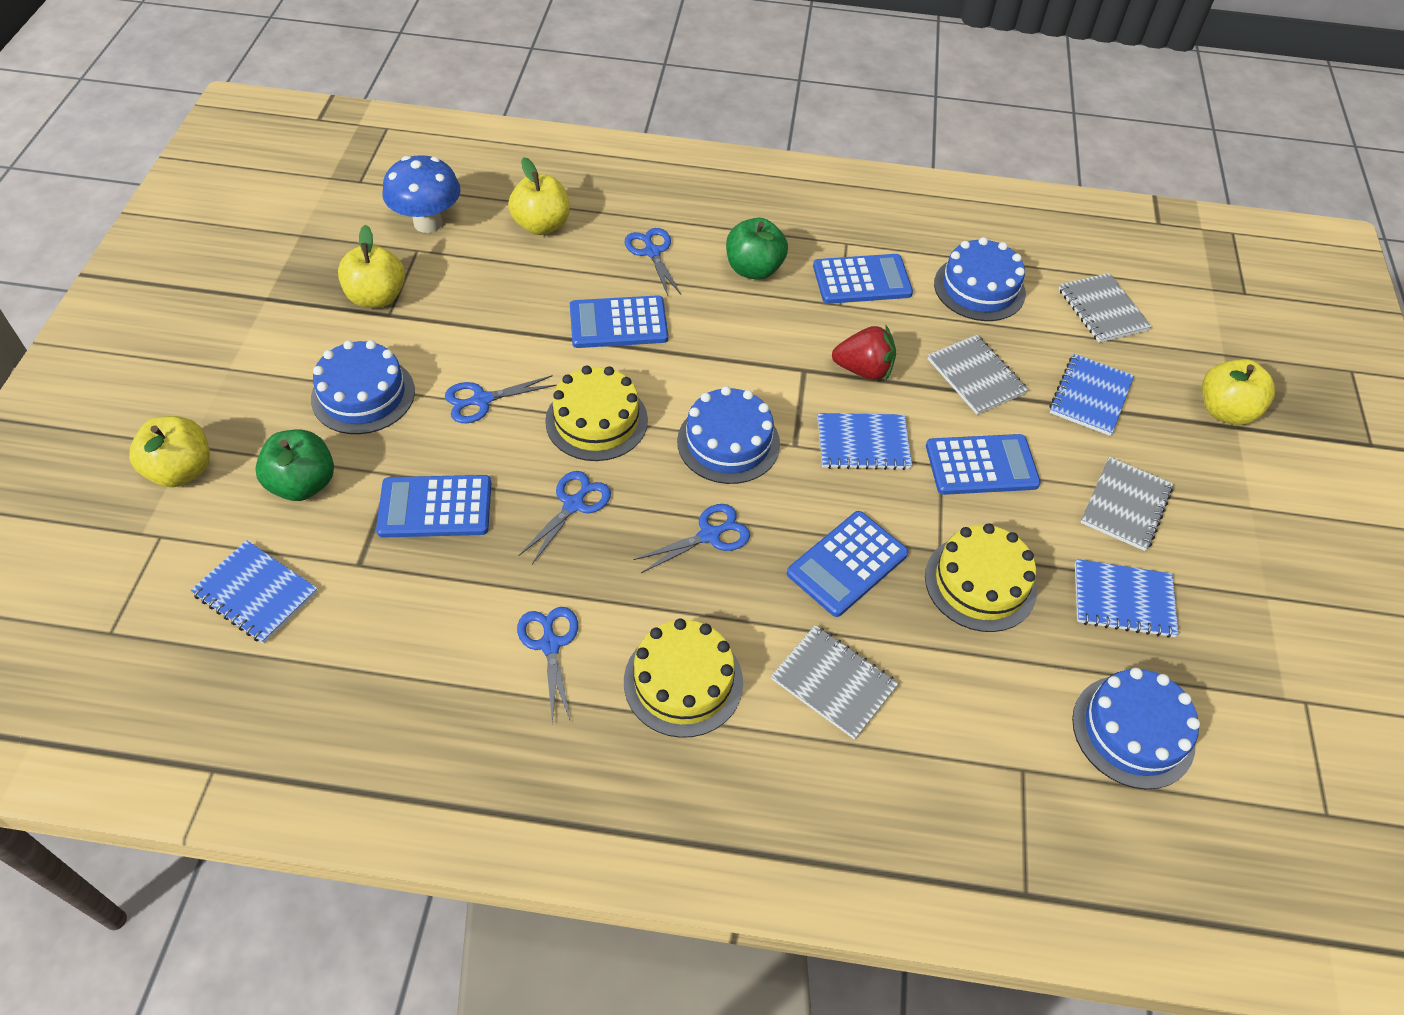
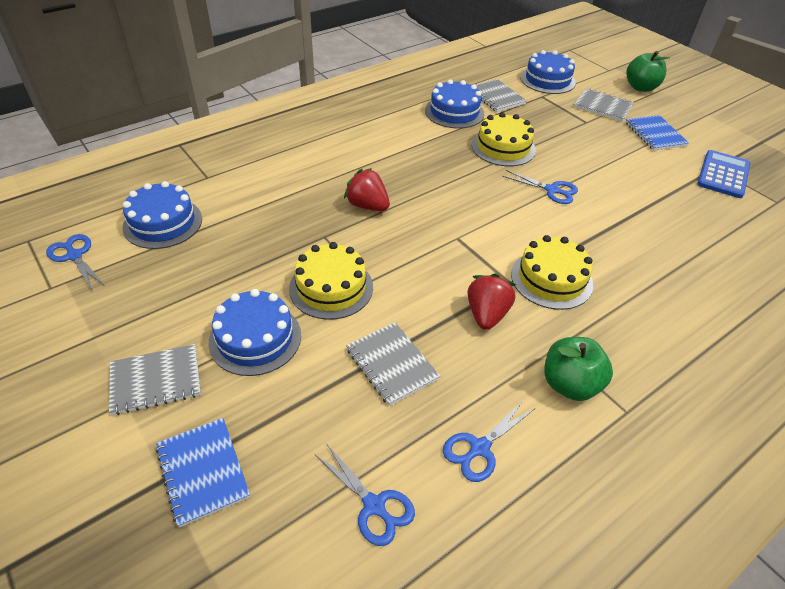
blue calculator: 5 -> 1
blue mushroom: 1 -> 0
blue notebook: 4 -> 2
blue scissors: 5 -> 4
red strawberry: 1 -> 2
yellow apple: 4 -> 0

